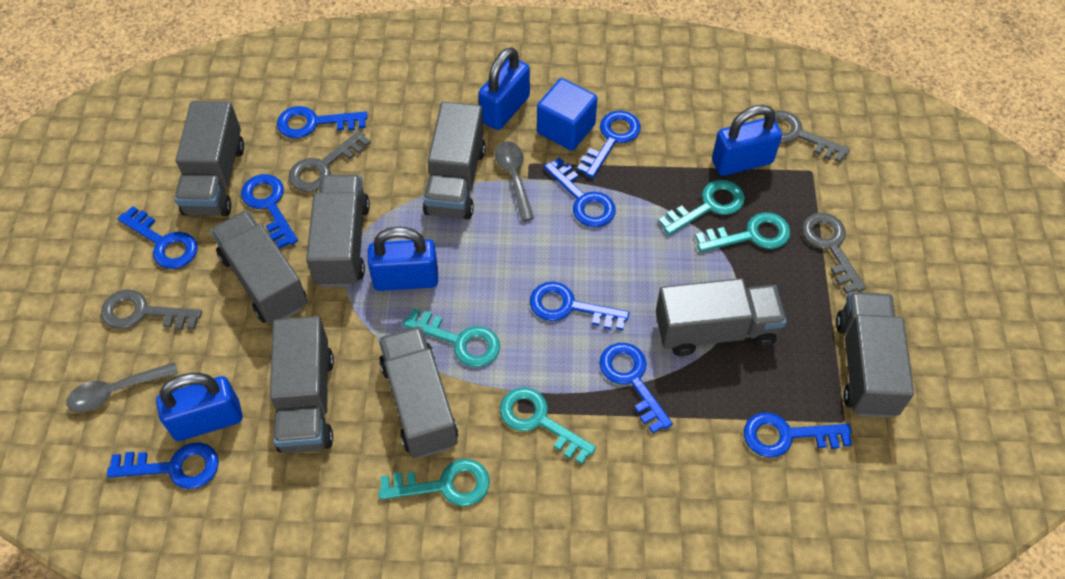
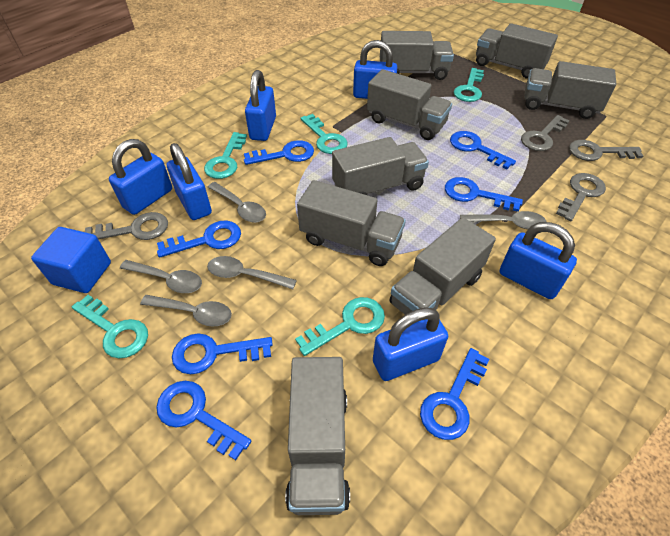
blue key: 9 -> 7
blue padlock: 4 -> 6
grey spoon: 2 -> 5

